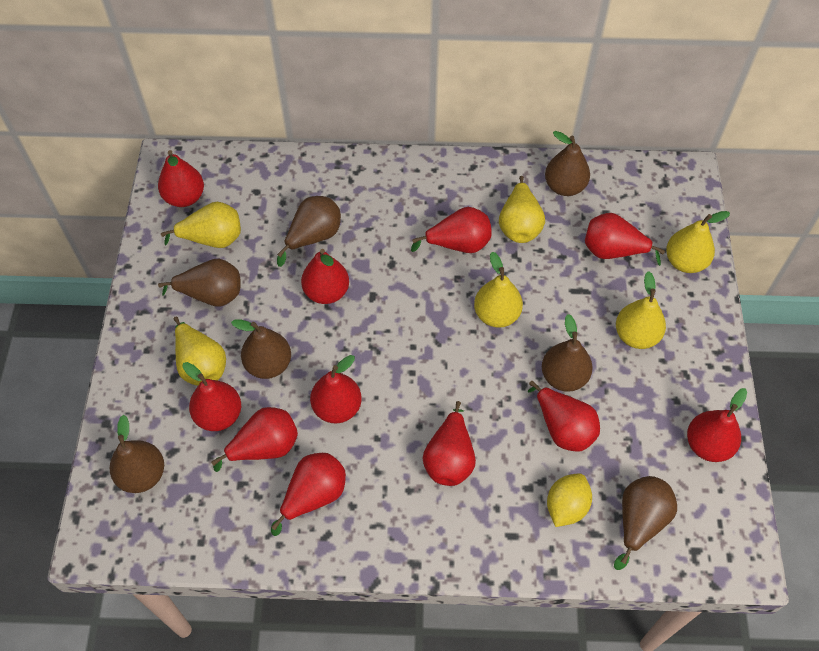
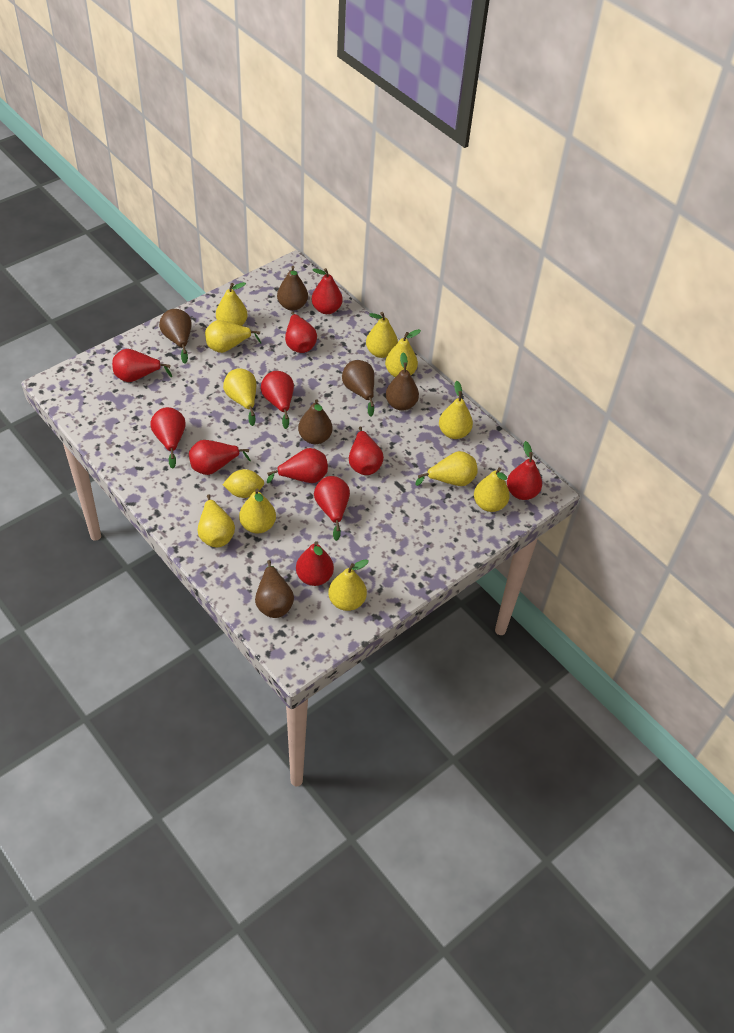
brown pear: 7 -> 6
yellow pear: 6 -> 11

